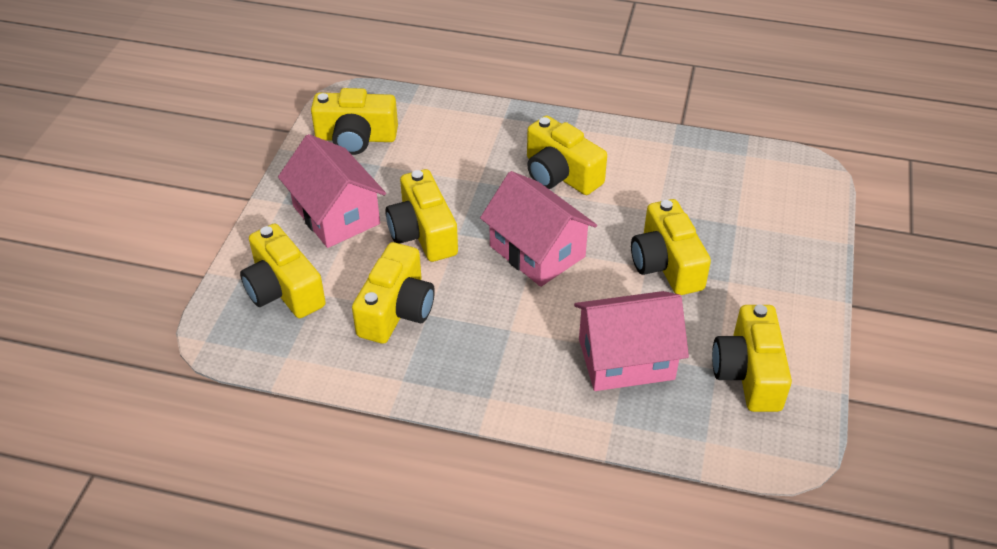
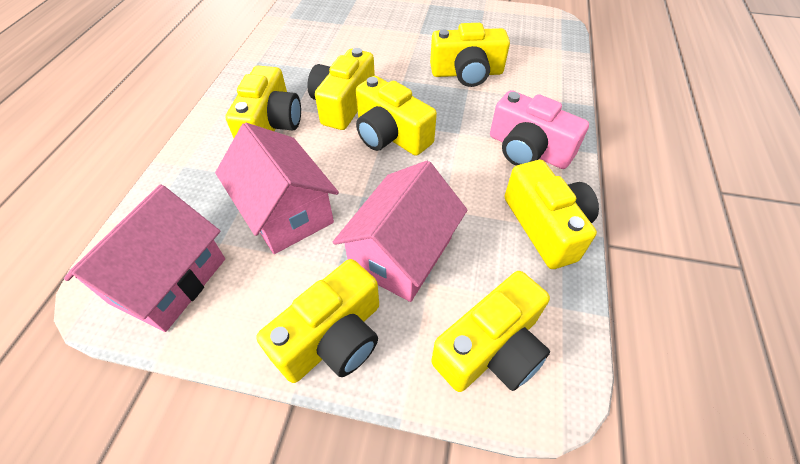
pink camera: 0 -> 1

